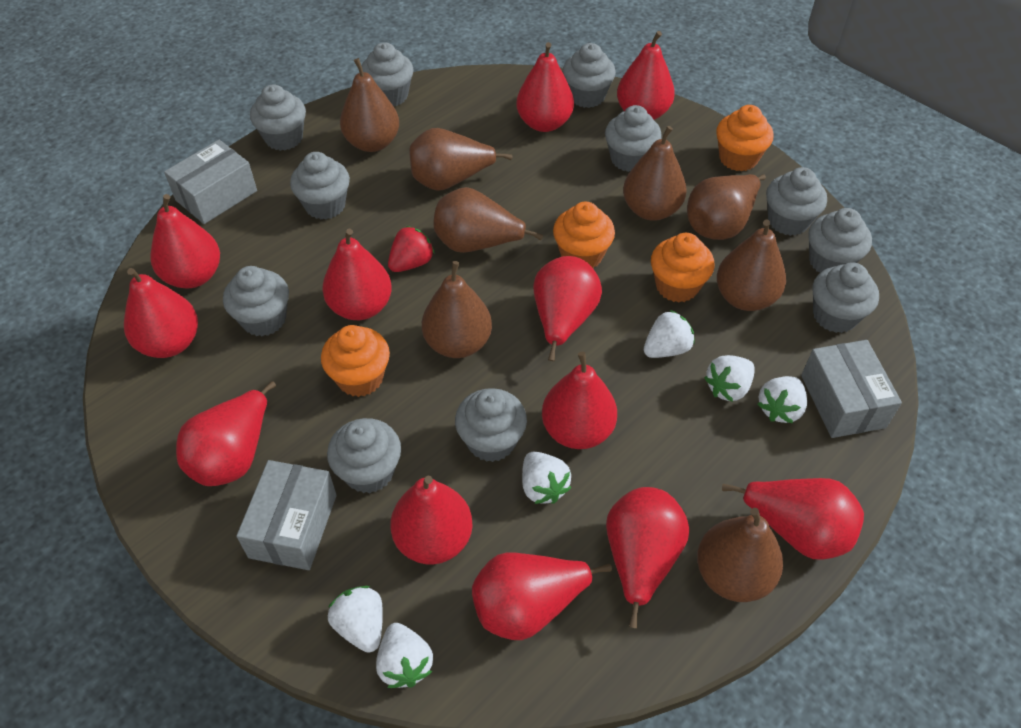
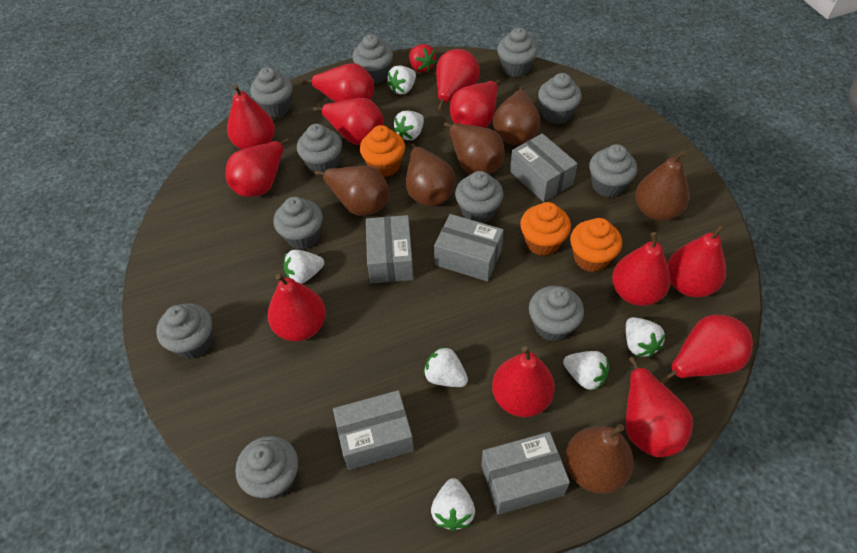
brown pear: 8 -> 6
grey box: 3 -> 5
orange cupcake: 4 -> 3
white strawberry: 6 -> 7

